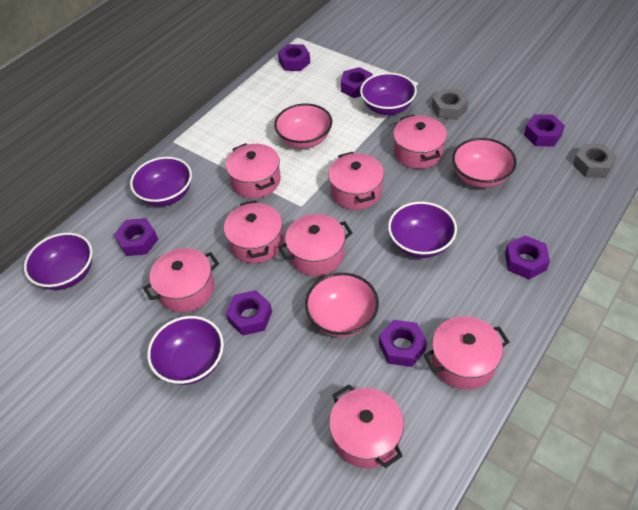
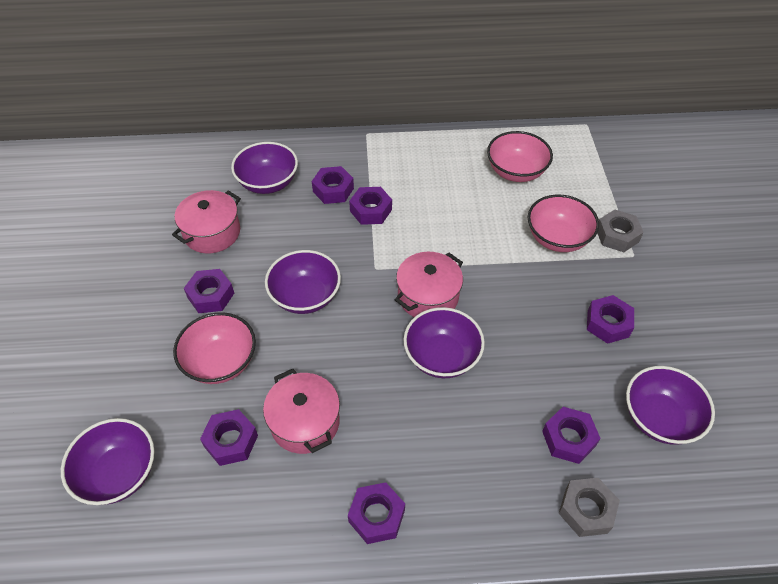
pink pot: 8 -> 3

